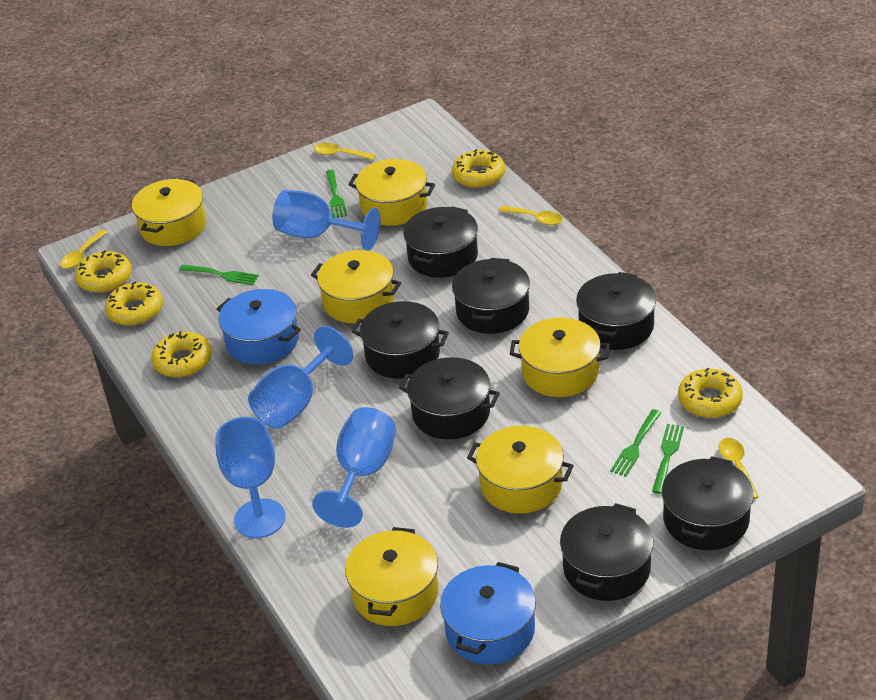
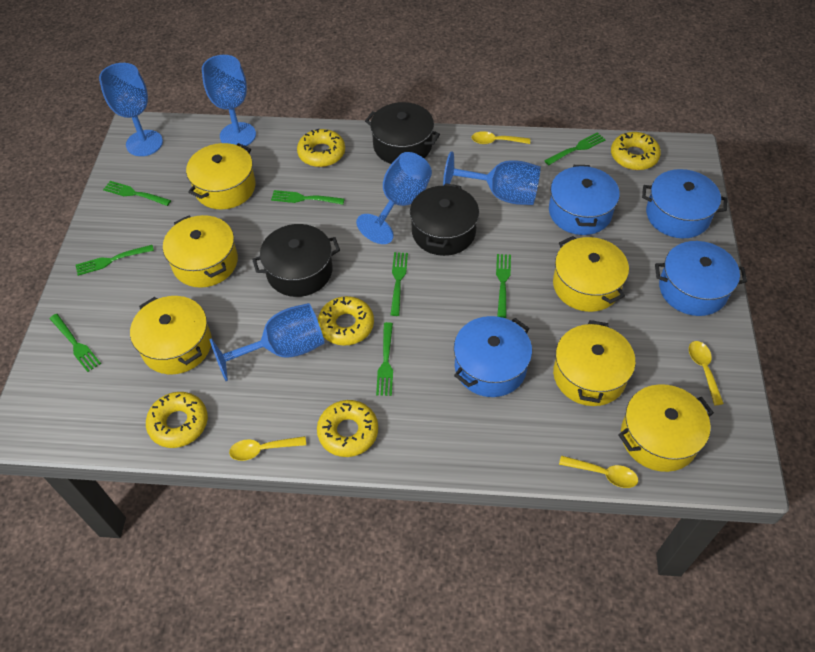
black pot: 7 -> 3
blue goblet: 4 -> 5
blue pot: 2 -> 4
green fork: 4 -> 8

